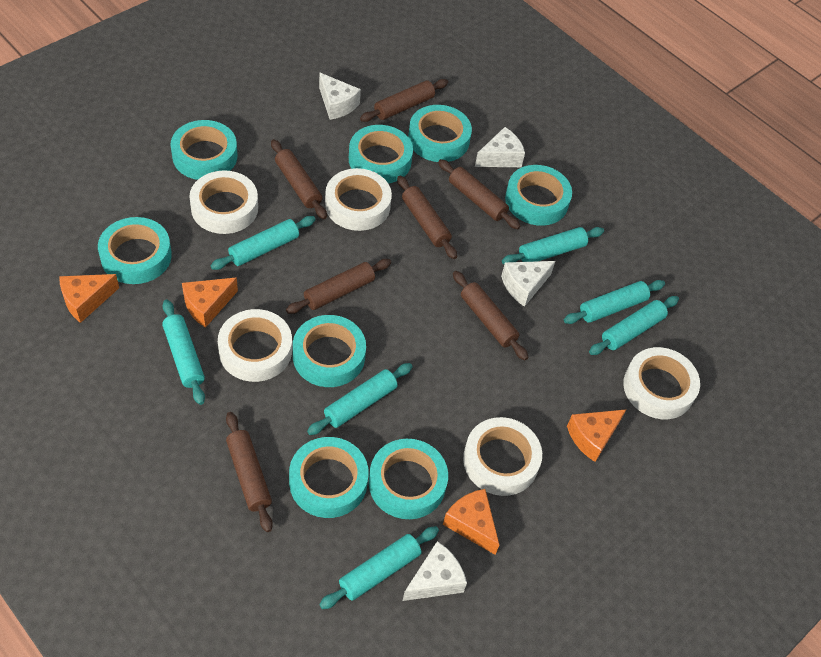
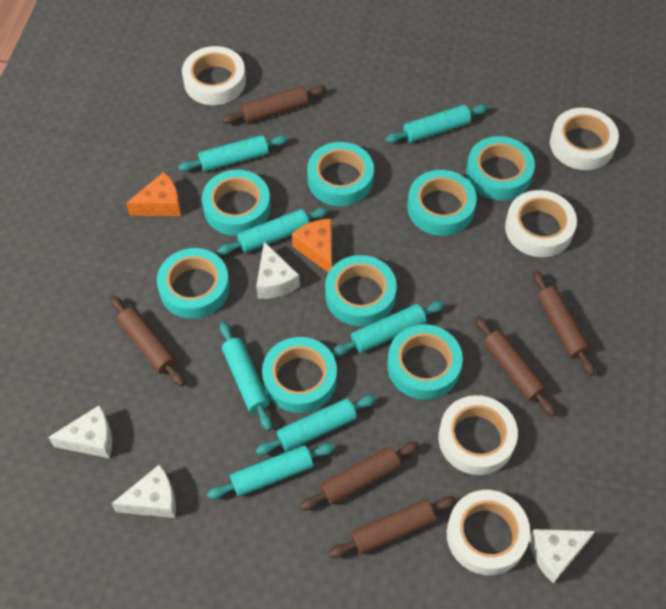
brown rolling pin: 7 -> 6
orange cheese: 4 -> 2

